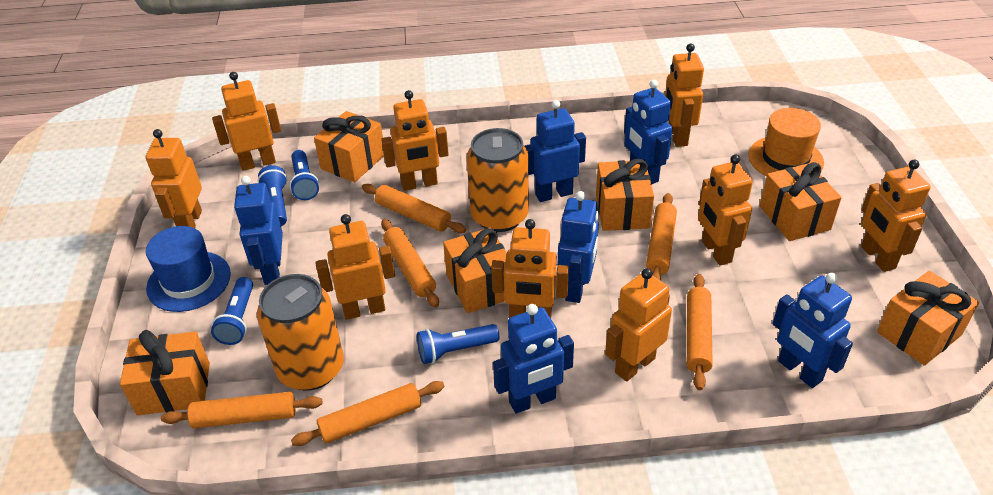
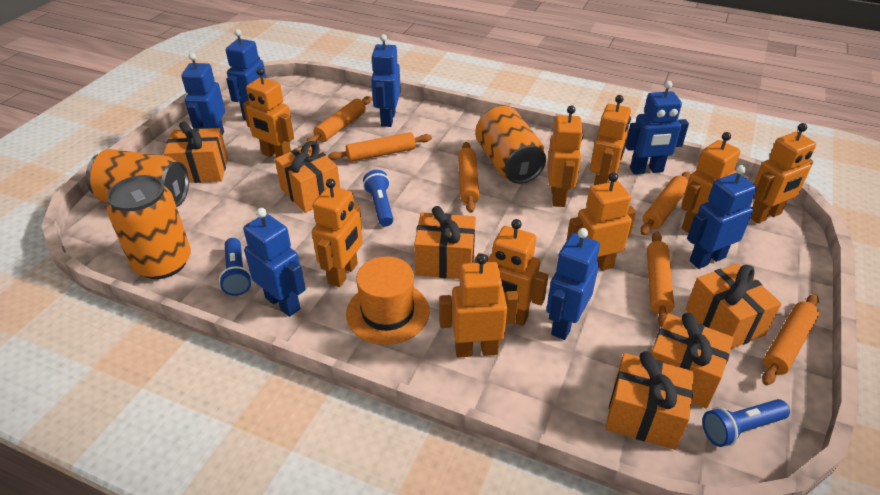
blue flashlight: 4 -> 3
blue hat: 1 -> 0
blue robot: 6 -> 7
orange can: 2 -> 3

